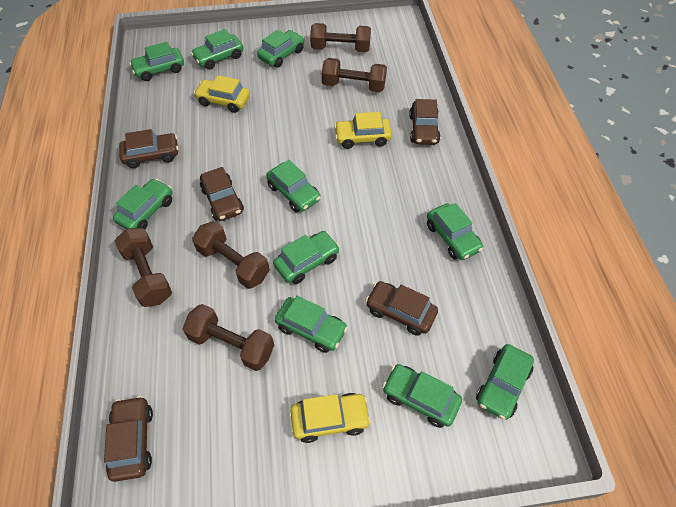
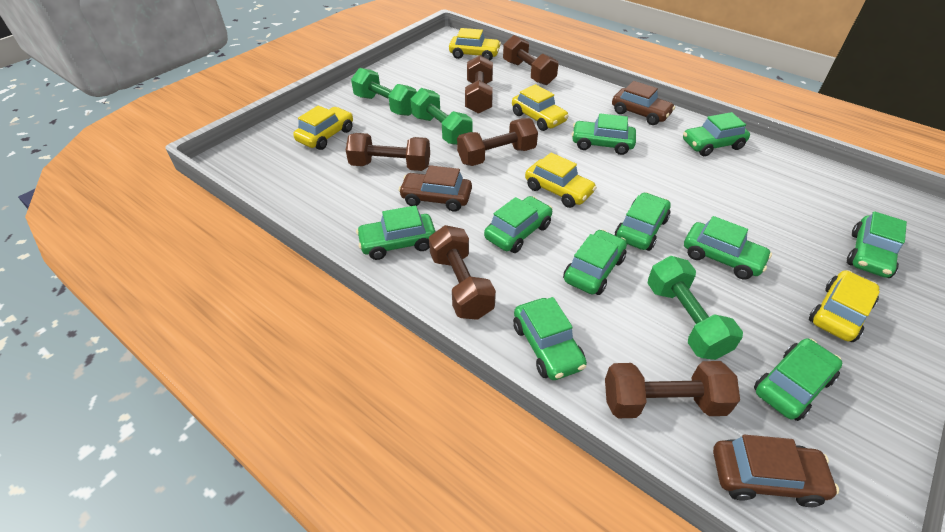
brown car: 5 -> 3
brown dumbbell: 5 -> 6
green dumbbell: 0 -> 3
yellow car: 3 -> 5

